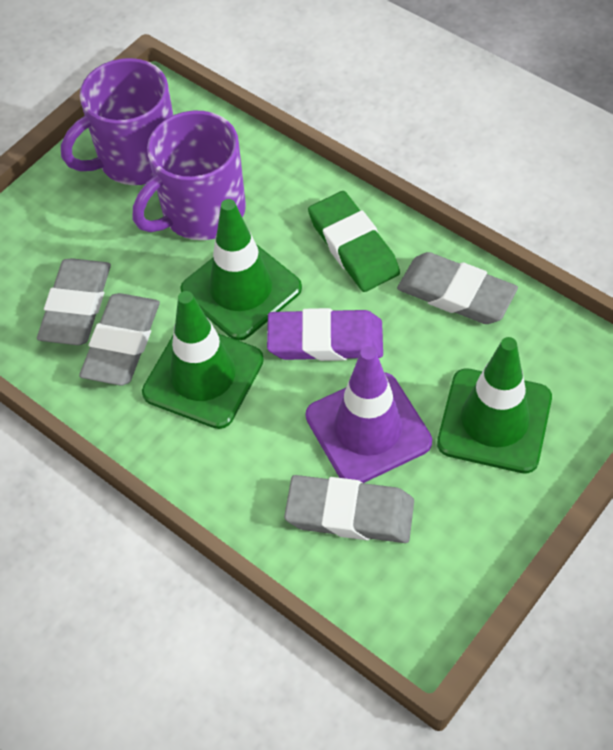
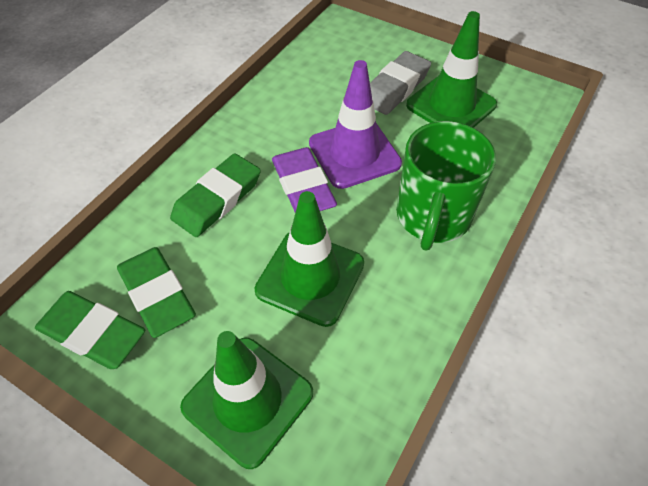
green eraser: 1 -> 3
green mug: 0 -> 1
grey eraser: 4 -> 1
purple mug: 2 -> 0

